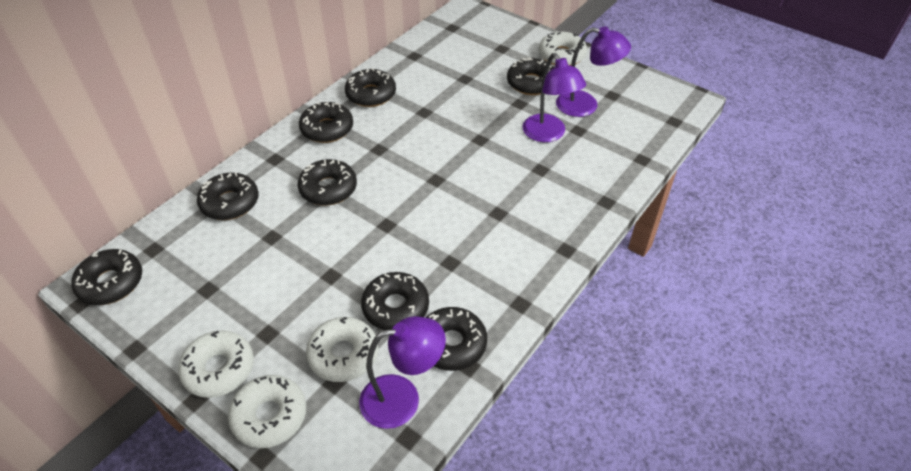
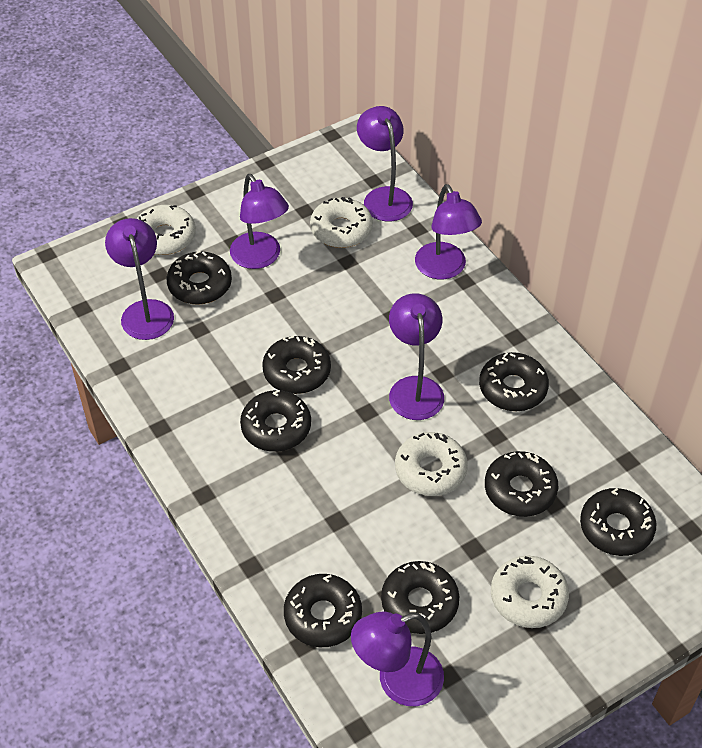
purple lamp: 3 -> 6

